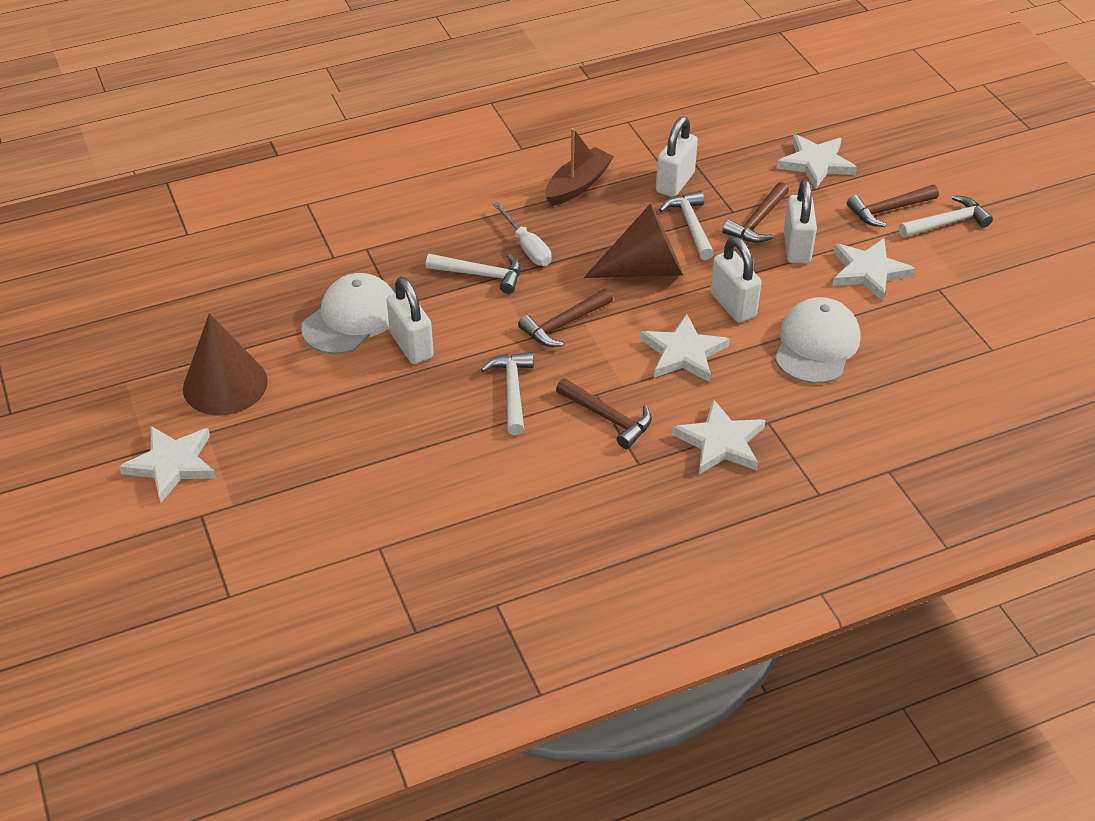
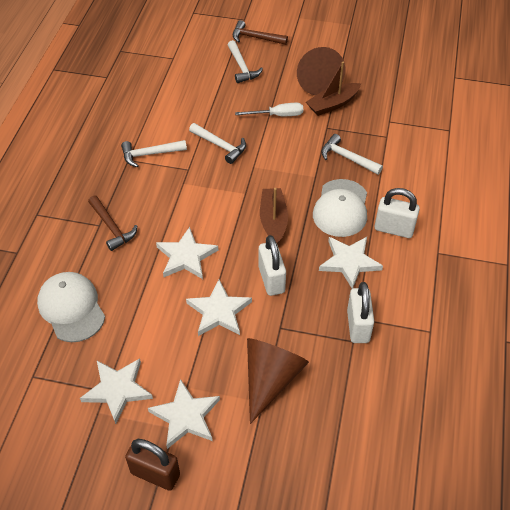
brown boat: 1 -> 2
brown hammer: 4 -> 2
brown padlock: 0 -> 1
white padlock: 4 -> 3

